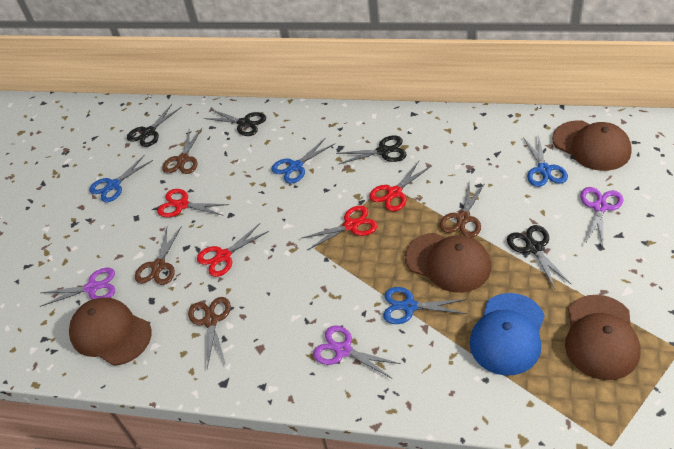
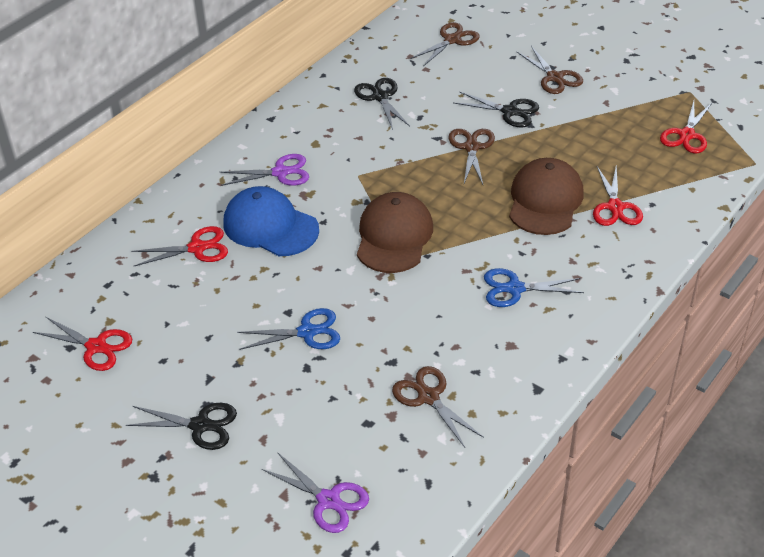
black scissors: 4 -> 3
blue scissors: 4 -> 2
brown cap: 4 -> 2
purple scissors: 3 -> 2

